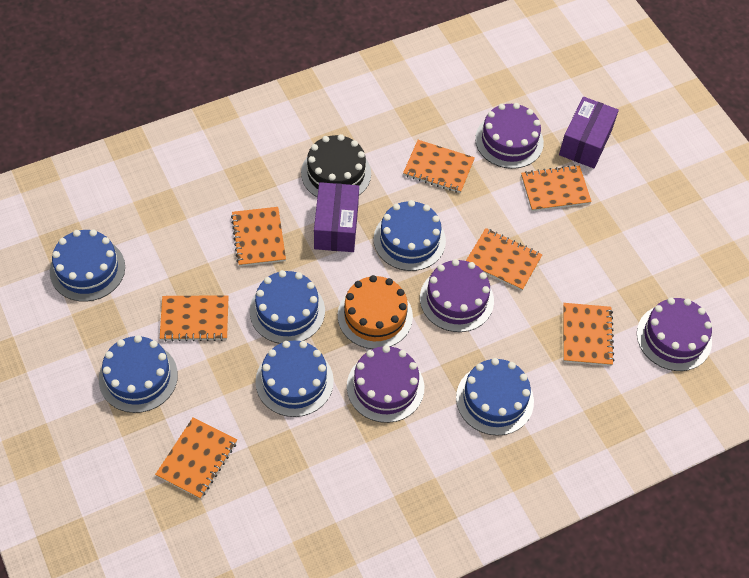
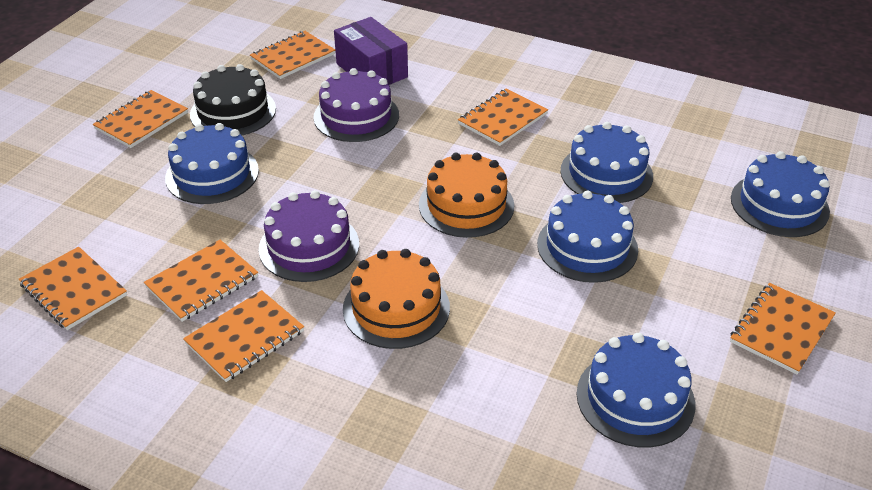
blue cake: 6 -> 5
orange cake: 1 -> 2
purple box: 2 -> 1
purple cake: 4 -> 2

